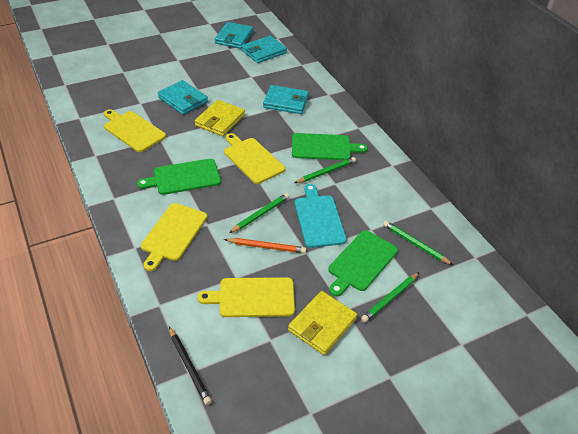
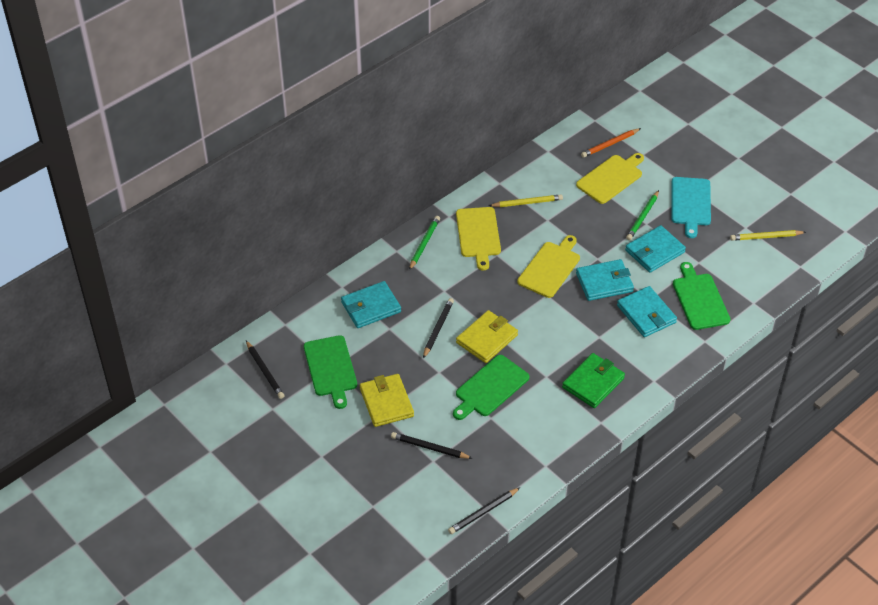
black pencil: 1 -> 4
green pencil: 4 -> 2
green wallet: 0 -> 1
yellow cutting board: 4 -> 3
yellow pencil: 0 -> 2

